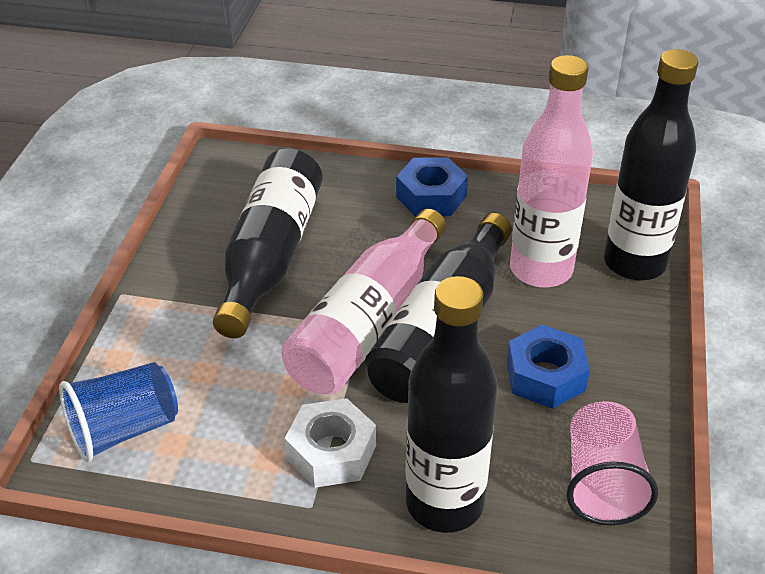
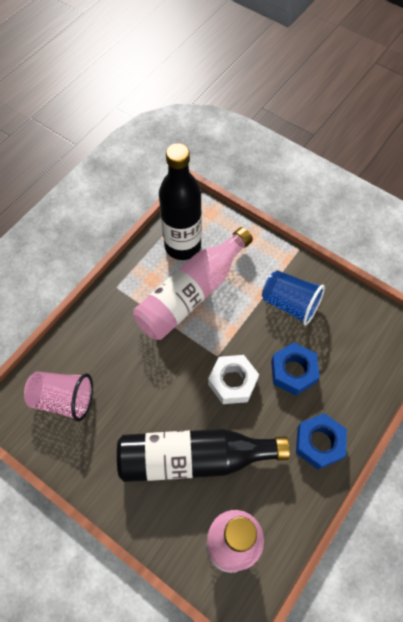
black bottle: 4 -> 2

